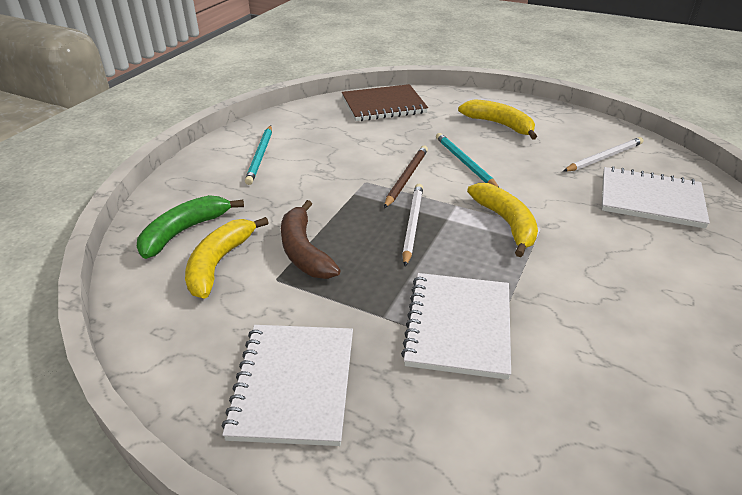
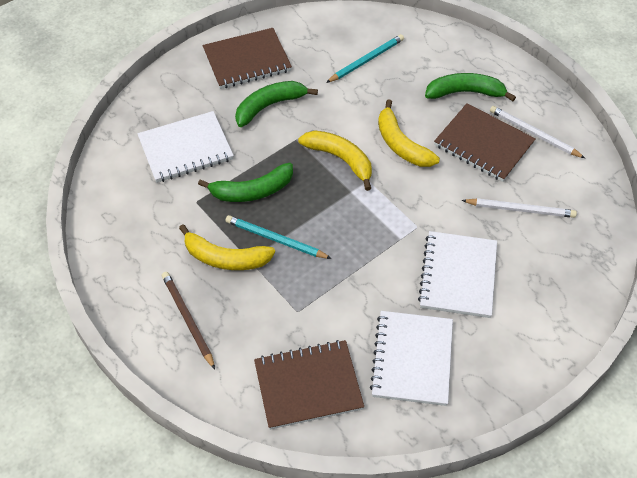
brown banana: 1 -> 0
brown notebook: 1 -> 3
green banana: 1 -> 3

